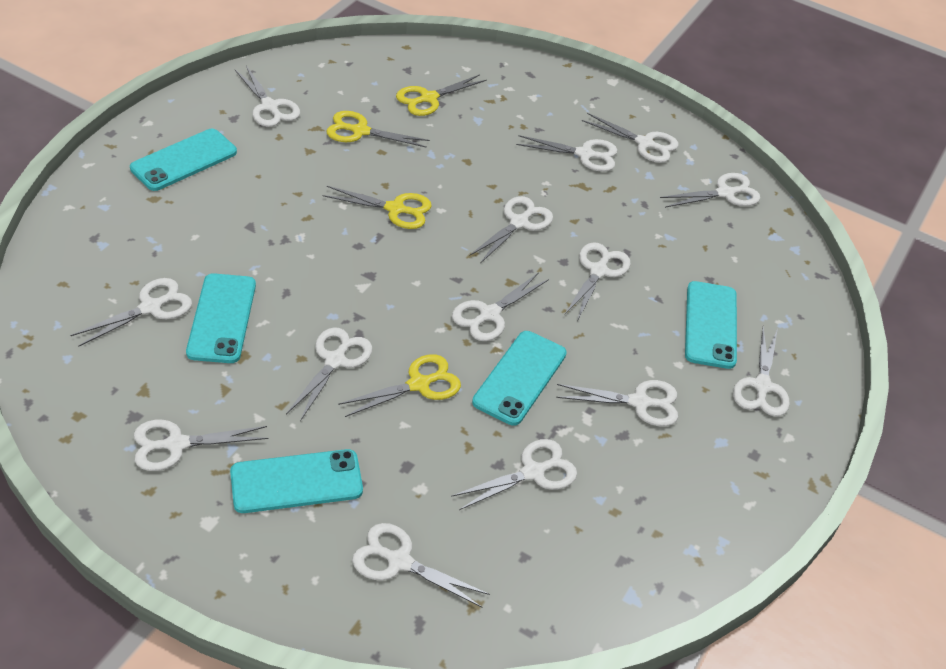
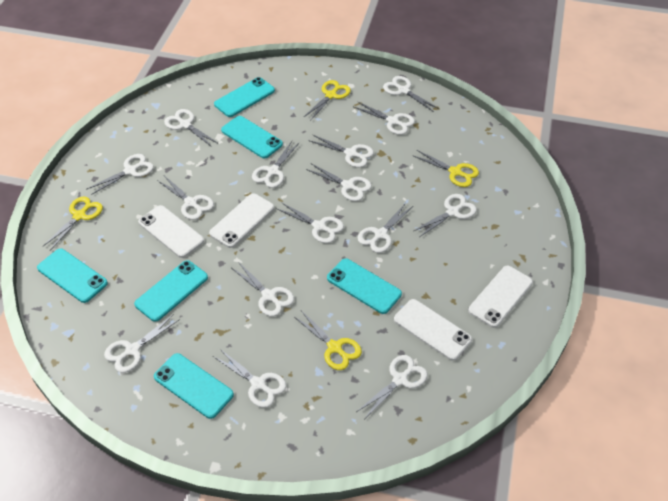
turquoise phone: 5 -> 6
white phone: 0 -> 4
white scissors: 14 -> 15

